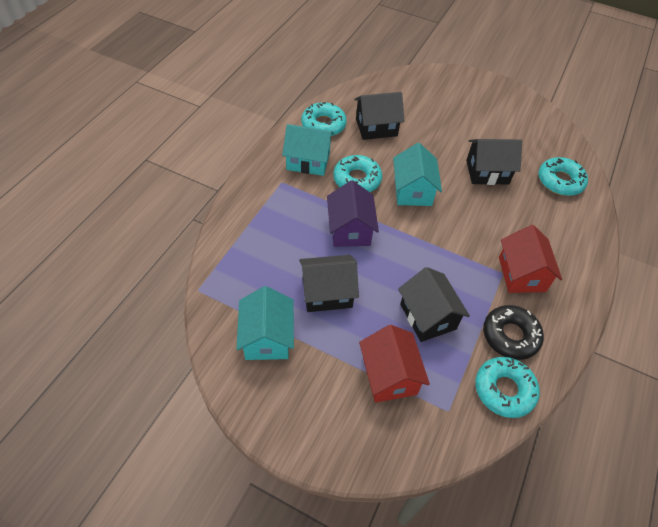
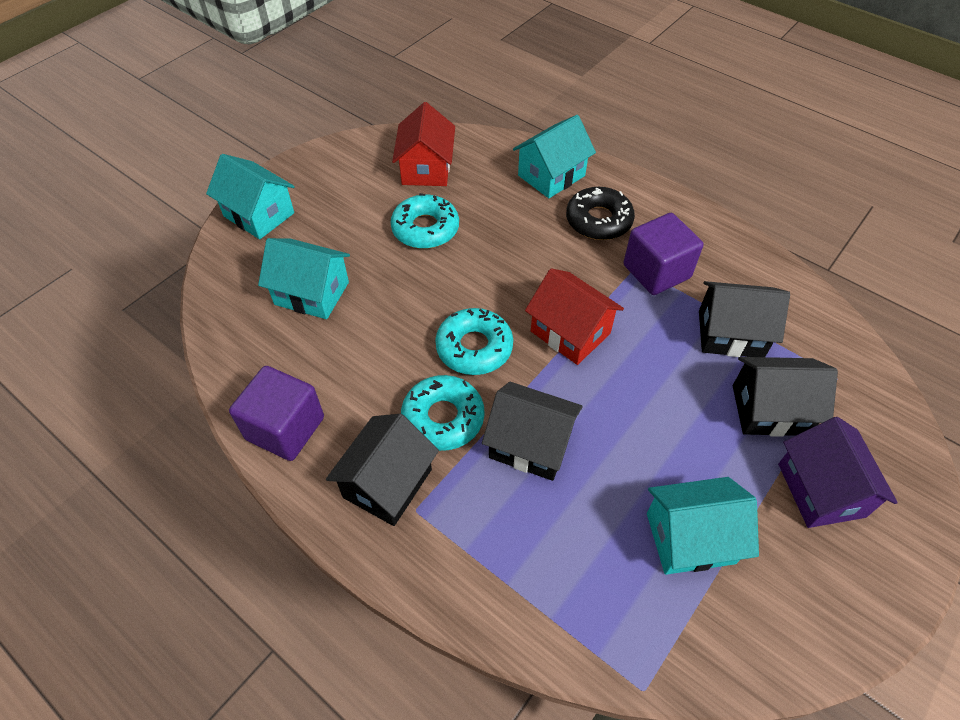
purple cube: 0 -> 2
turquoise donut: 4 -> 3
turquoise house: 3 -> 4

